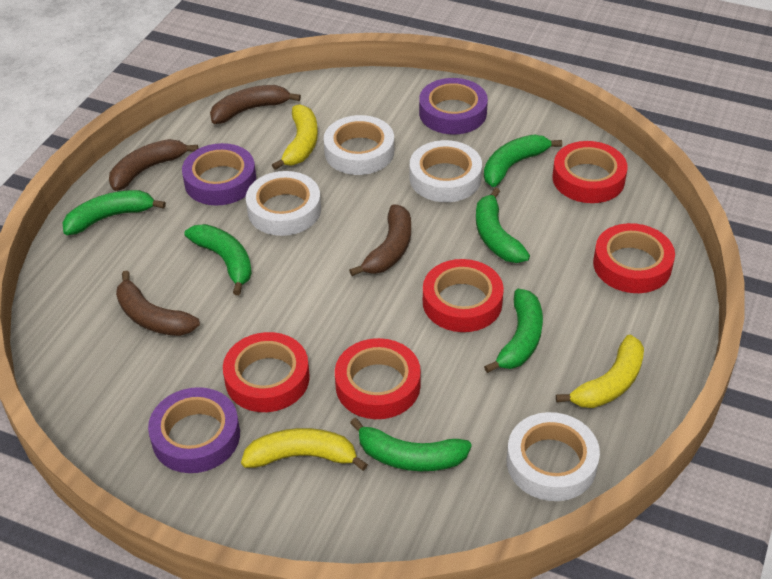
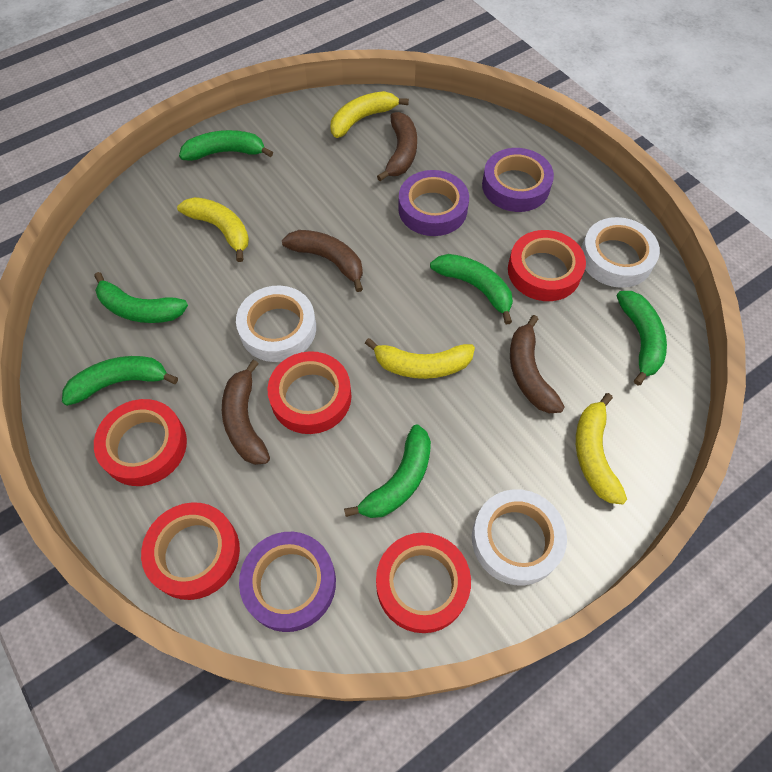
white tape: 4 -> 3
yellow banana: 3 -> 4

